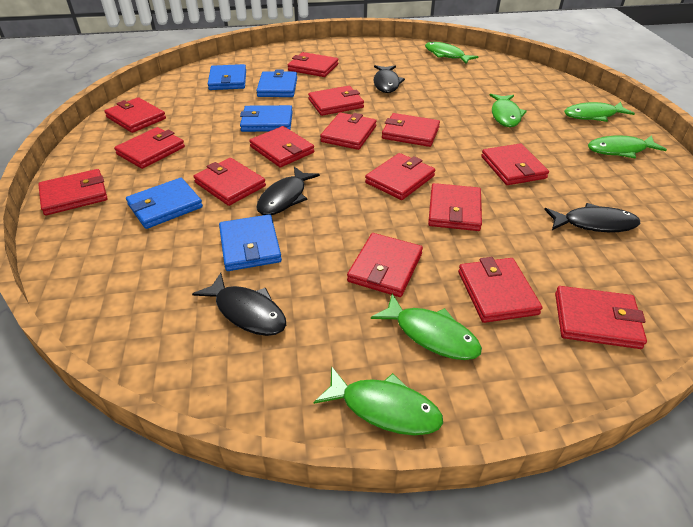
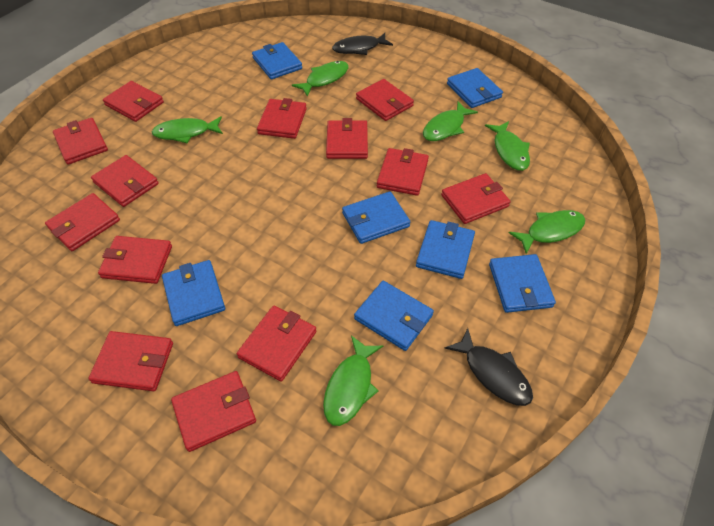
black fish: 4 -> 2
blue wallet: 5 -> 7
red wallet: 15 -> 13

